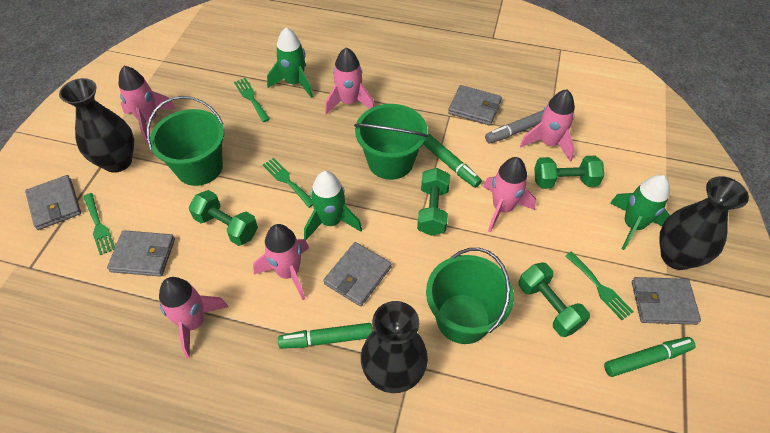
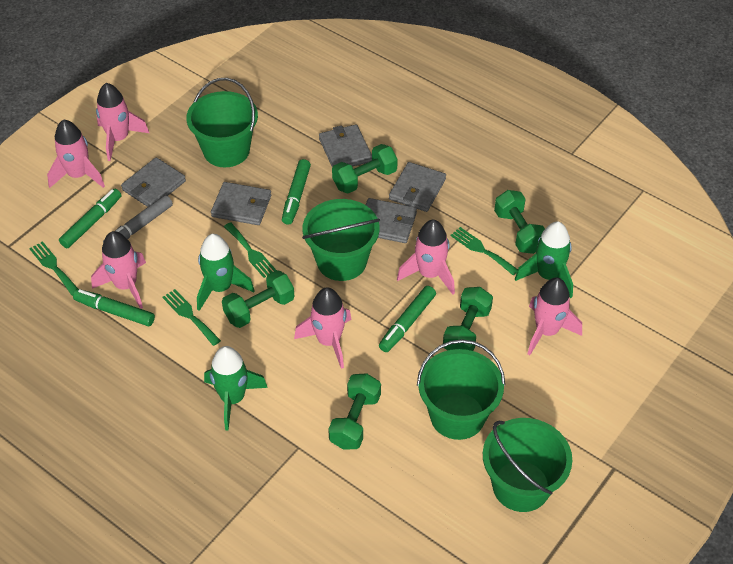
black vase: 3 -> 0
green bucket: 3 -> 4
green dumbbell: 4 -> 5
green marker: 3 -> 4

